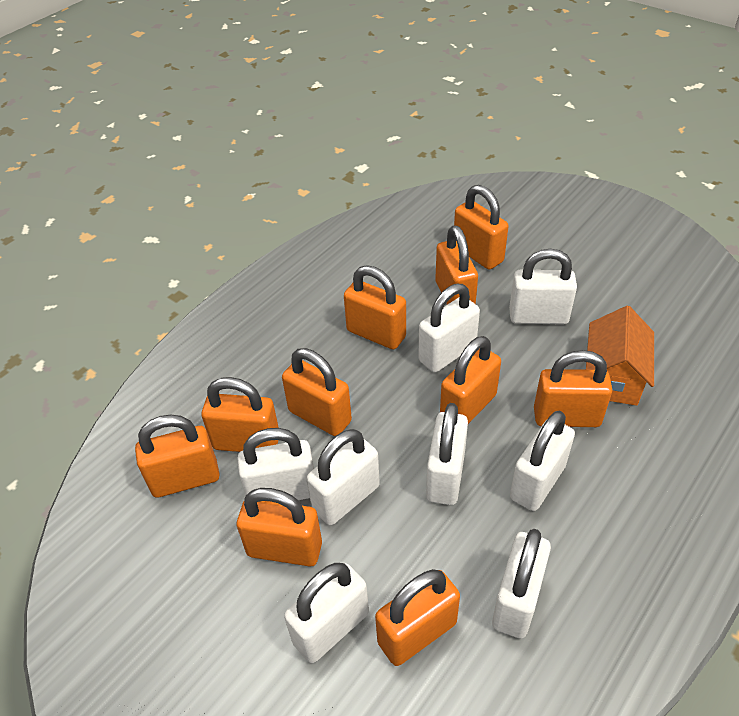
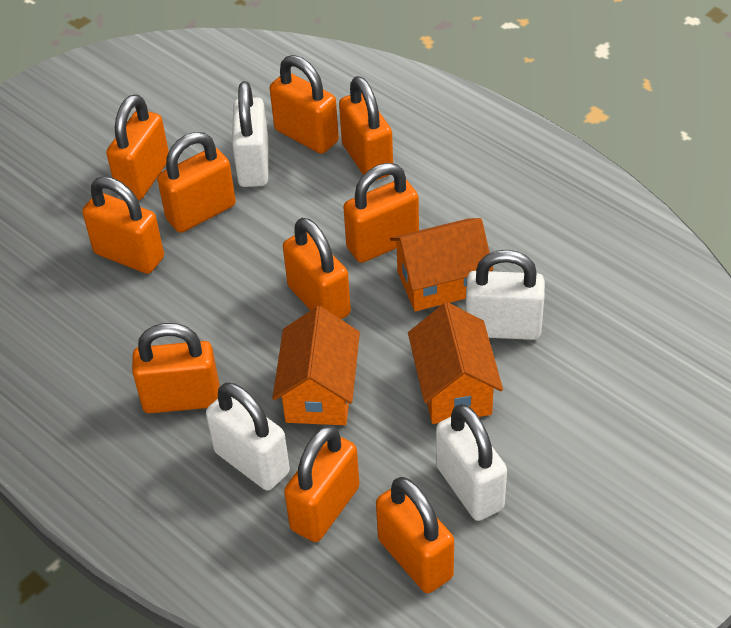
orange house: 1 -> 3
white padlock: 8 -> 4

